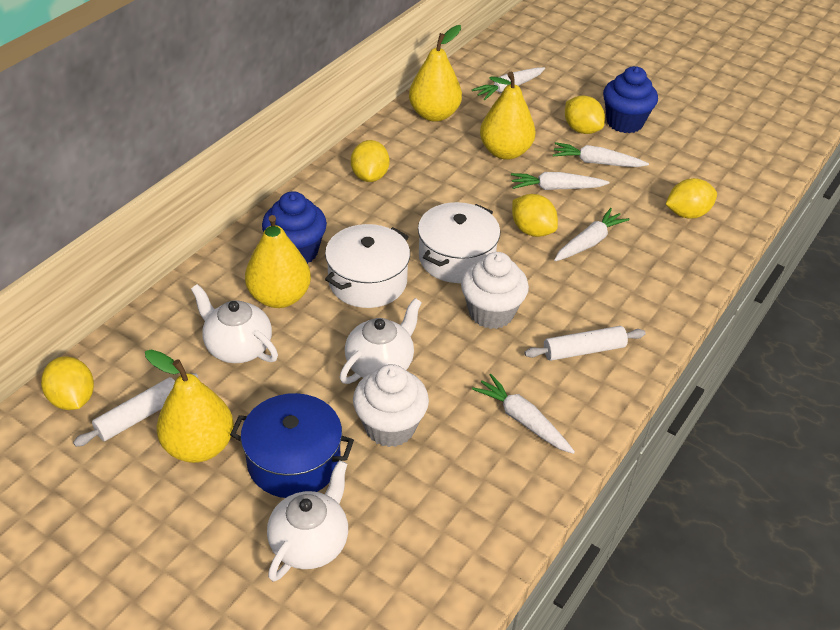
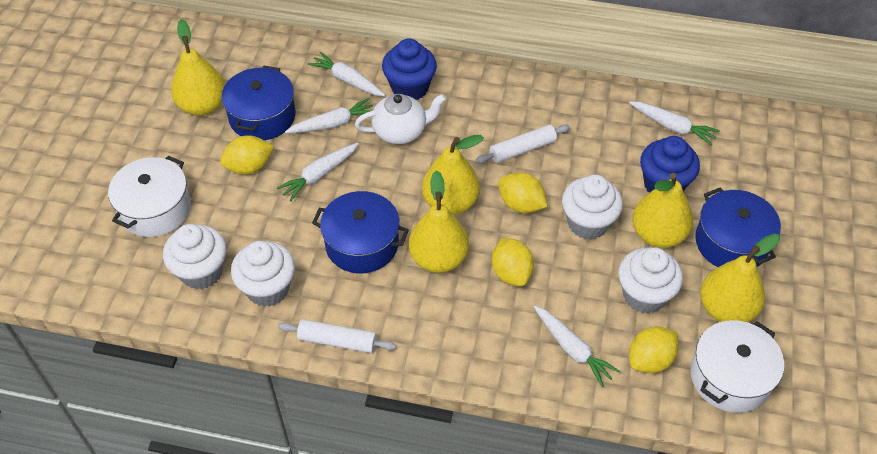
blue pot: 1 -> 3
white cupcake: 2 -> 4
white teapot: 3 -> 1
yellow lemon: 5 -> 4
yellow pear: 4 -> 5

